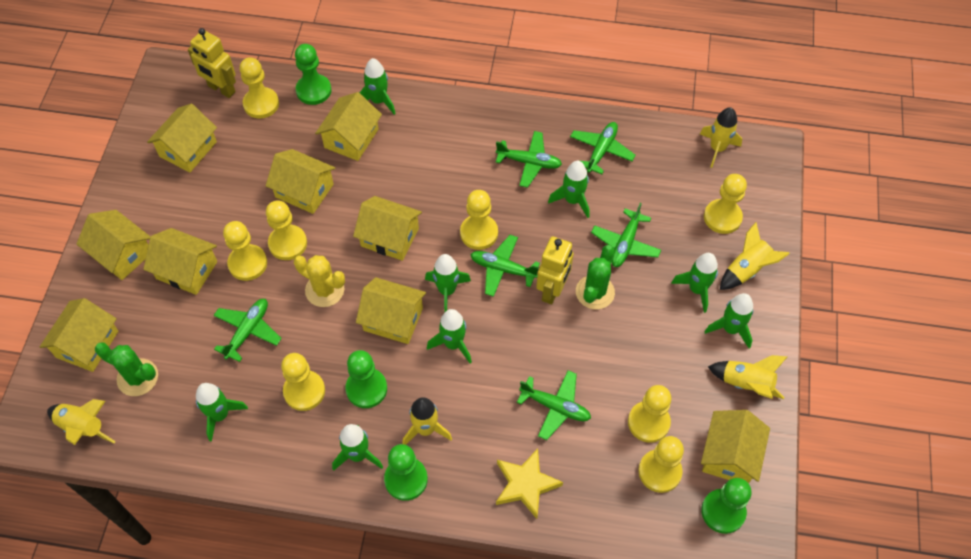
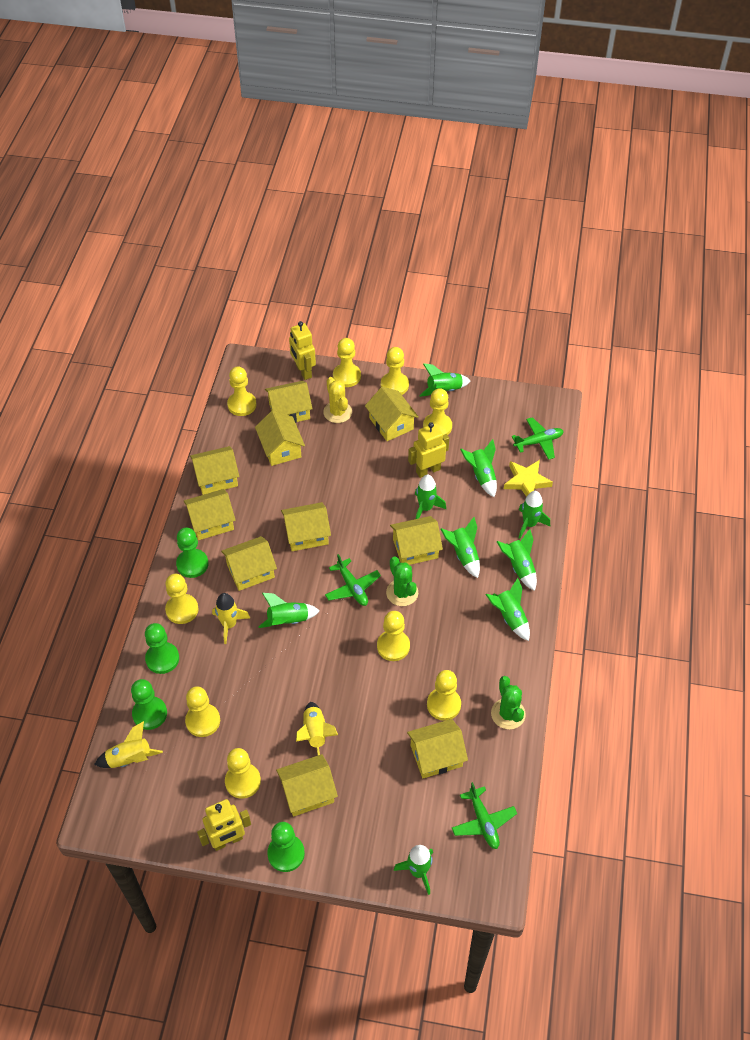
green plane: 6 -> 3
green rocket: 8 -> 9
yellow house: 9 -> 10
yellow pawn: 8 -> 9
yellow robot: 2 -> 3
yellow rocket: 5 -> 3

